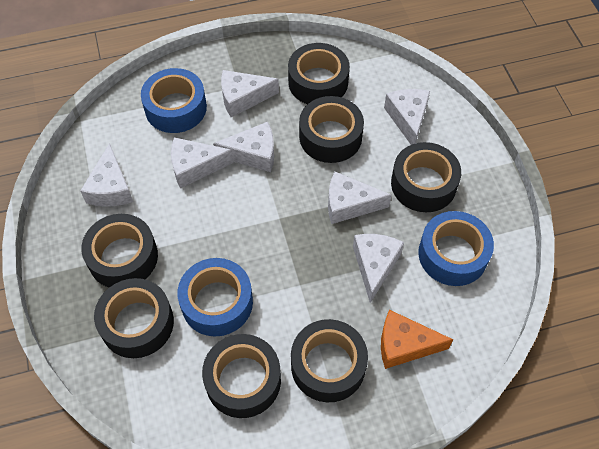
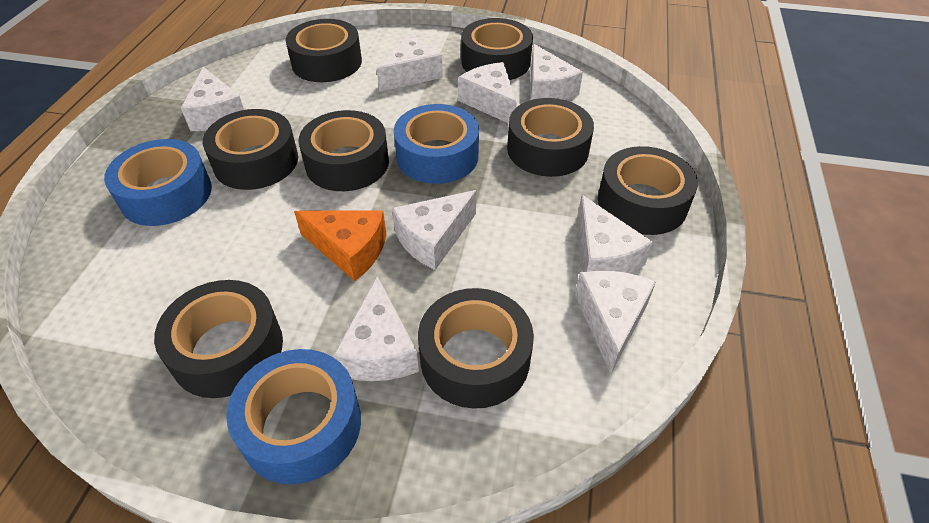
black tape: 7 -> 8
white cheese: 7 -> 8

